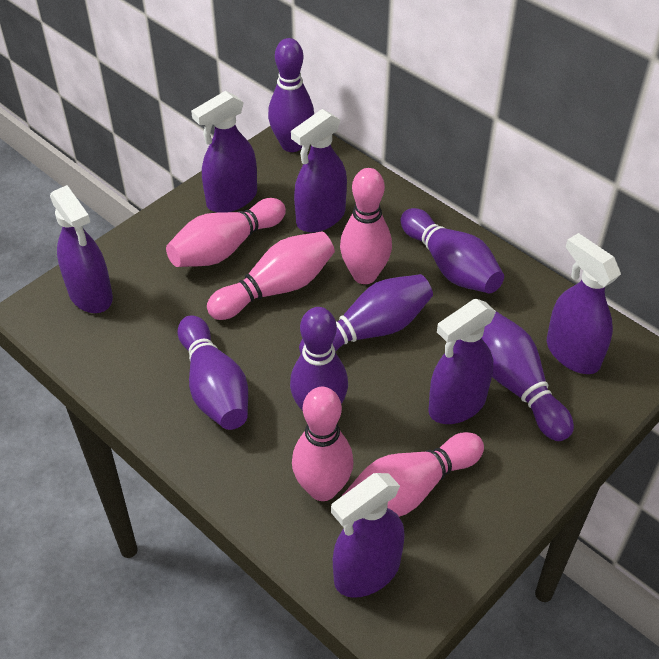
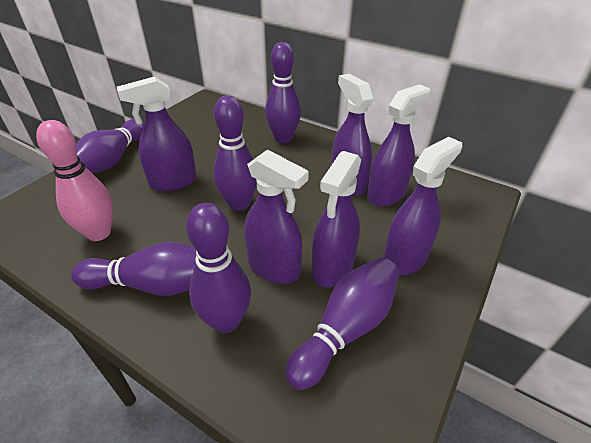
pink bowling pin: 5 -> 1

